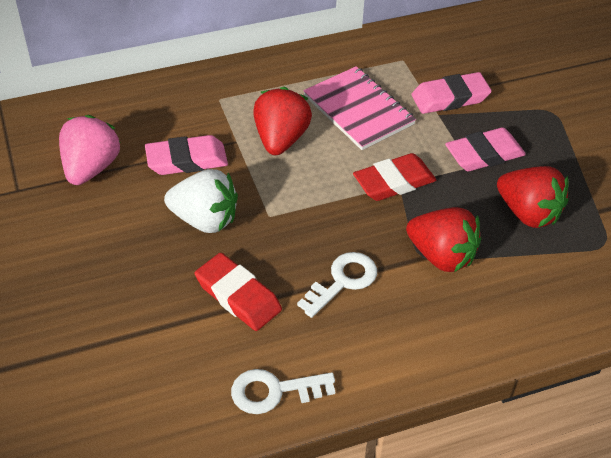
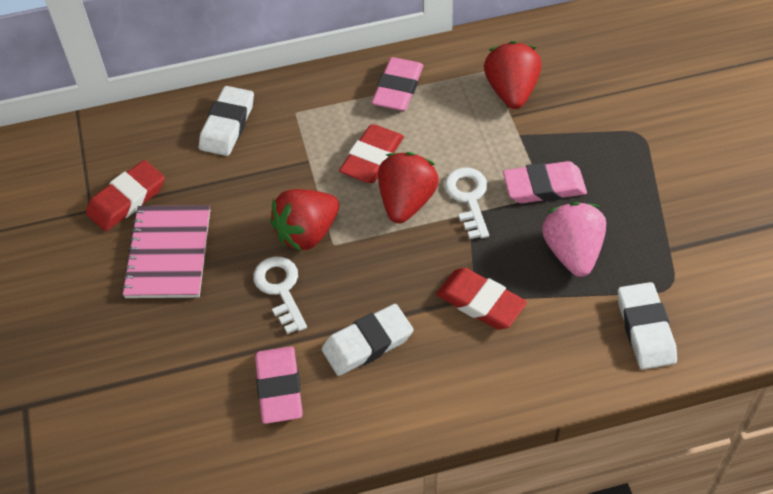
red eraser: 2 -> 3
white eraser: 0 -> 3
white strawberry: 1 -> 0

